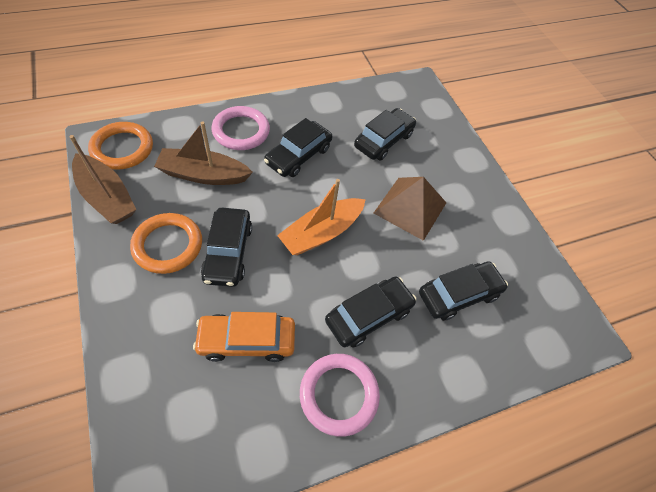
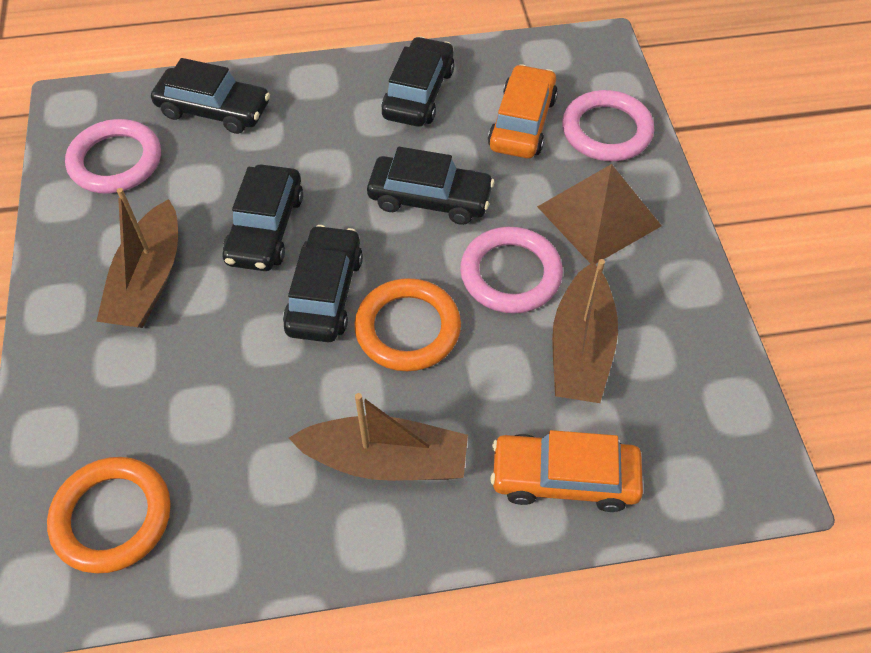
brown boat: 2 -> 3
orange boat: 1 -> 0
orange car: 1 -> 2
pink ring: 2 -> 3

